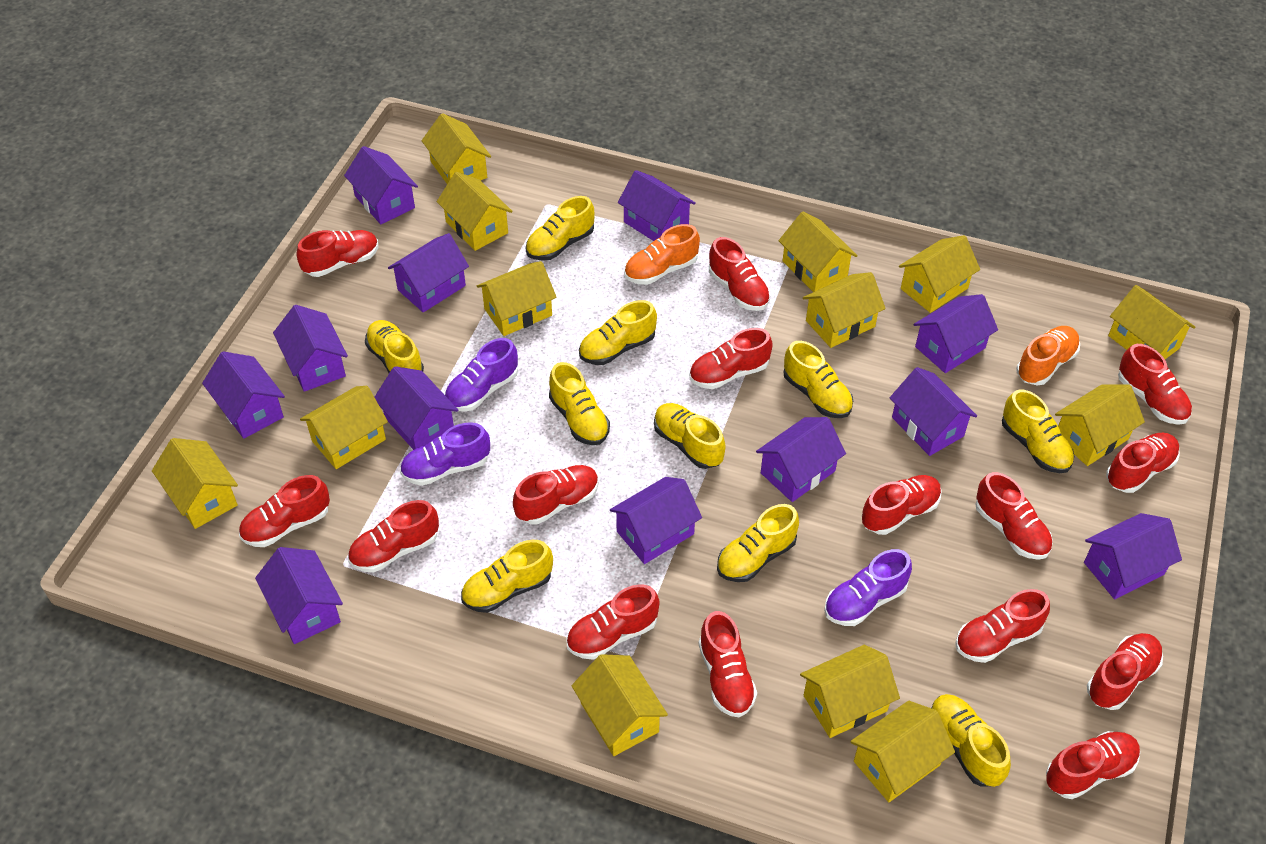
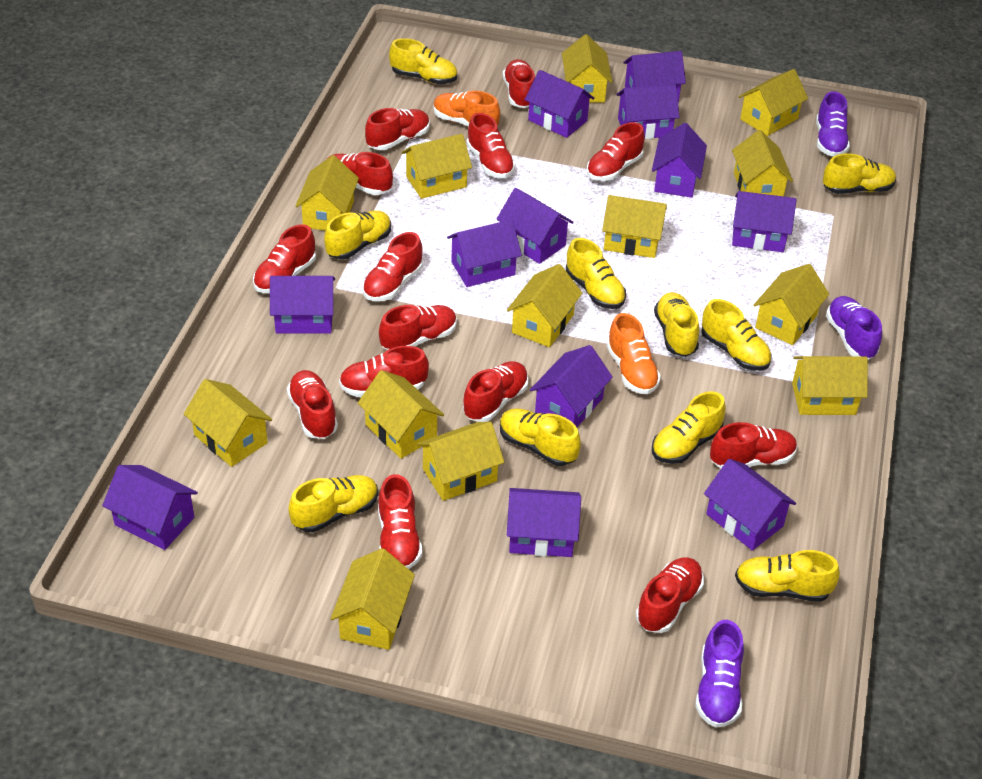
red shoe: 15 -> 14

